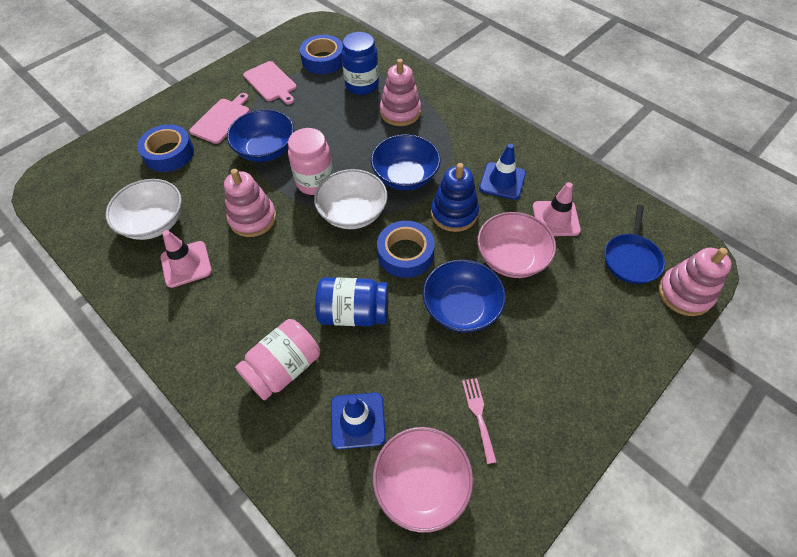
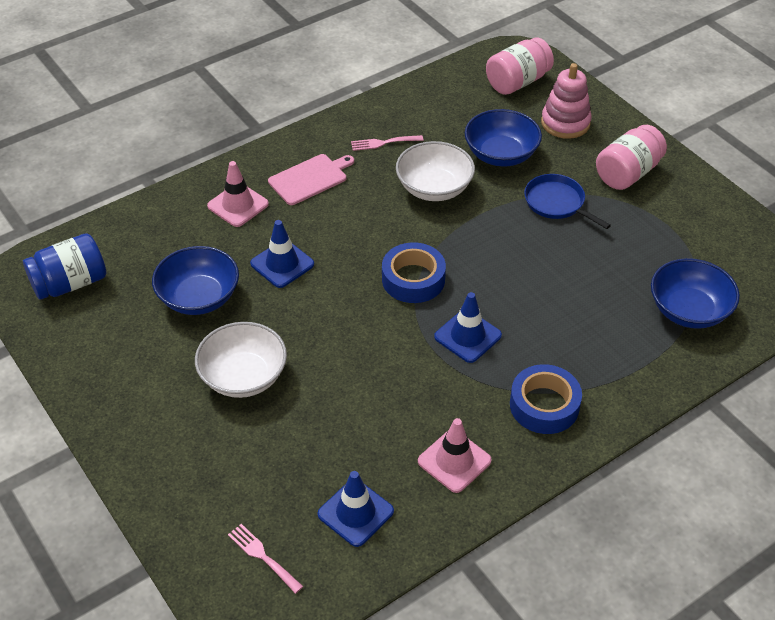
blue jar: 2 -> 1
blue stacking toy: 1 -> 0
blue tape: 3 -> 2
blue traffic cone: 2 -> 3
pink bowl: 2 -> 0
pink cutting board: 2 -> 1
pink fork: 1 -> 2
pink stacking toy: 3 -> 1

